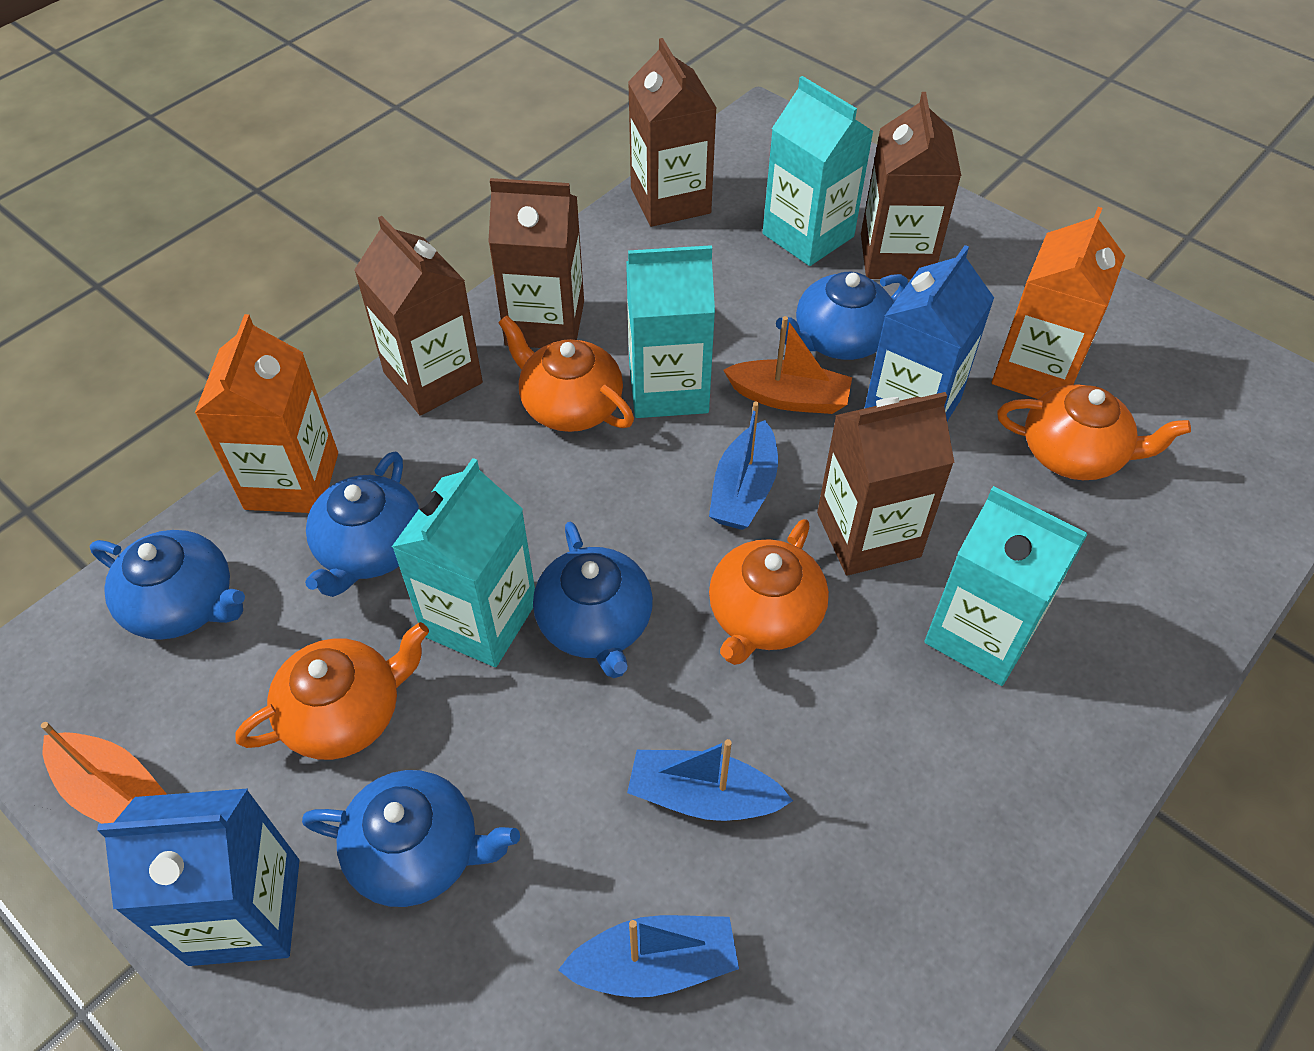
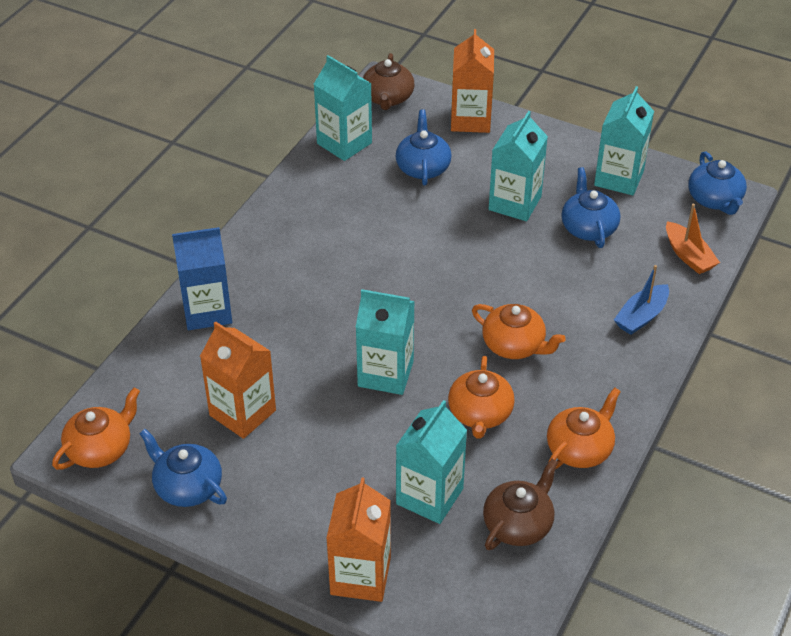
blue boat: 3 -> 1
blue carton: 2 -> 1
blue teapot: 5 -> 4
brown carton: 5 -> 0
brown teapot: 0 -> 2
orange boat: 2 -> 1
orange carton: 2 -> 3
turquoise carton: 4 -> 5

